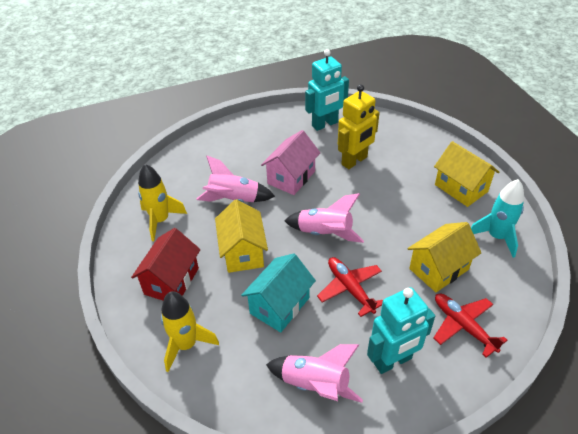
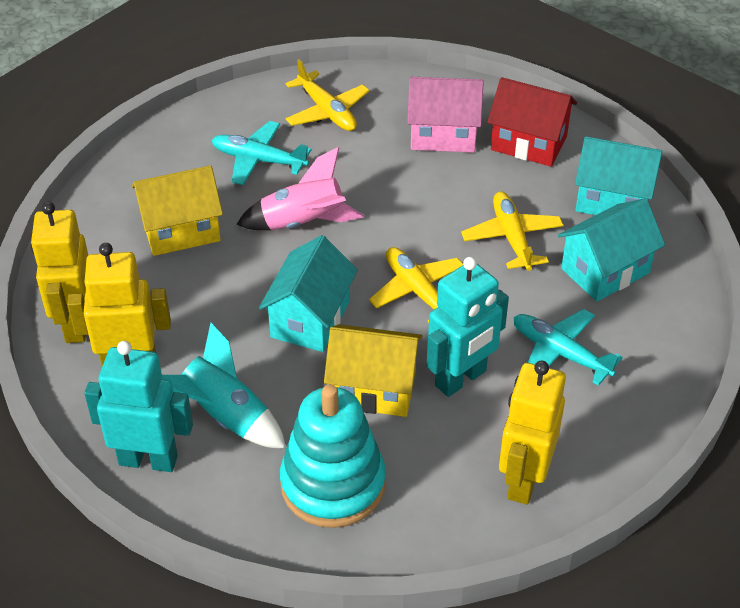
pink rocket: 3 -> 1
red plane: 2 -> 0
turquoise house: 1 -> 3
turquoise plane: 0 -> 2
turquoise stacking toy: 0 -> 1
yellow house: 3 -> 2
yellow plane: 0 -> 3
yellow robot: 1 -> 3
yellow rocket: 2 -> 0

